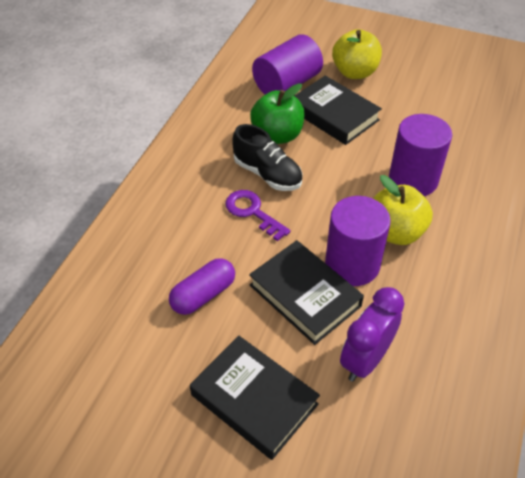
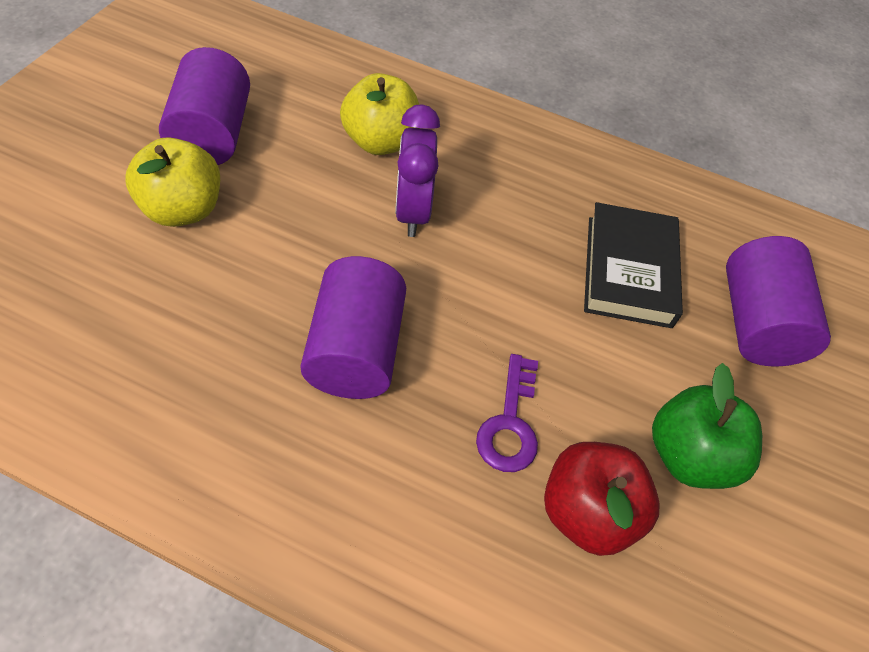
black book: 3 -> 1
black shoe: 1 -> 0
purple capsule: 1 -> 0
red apple: 0 -> 1

